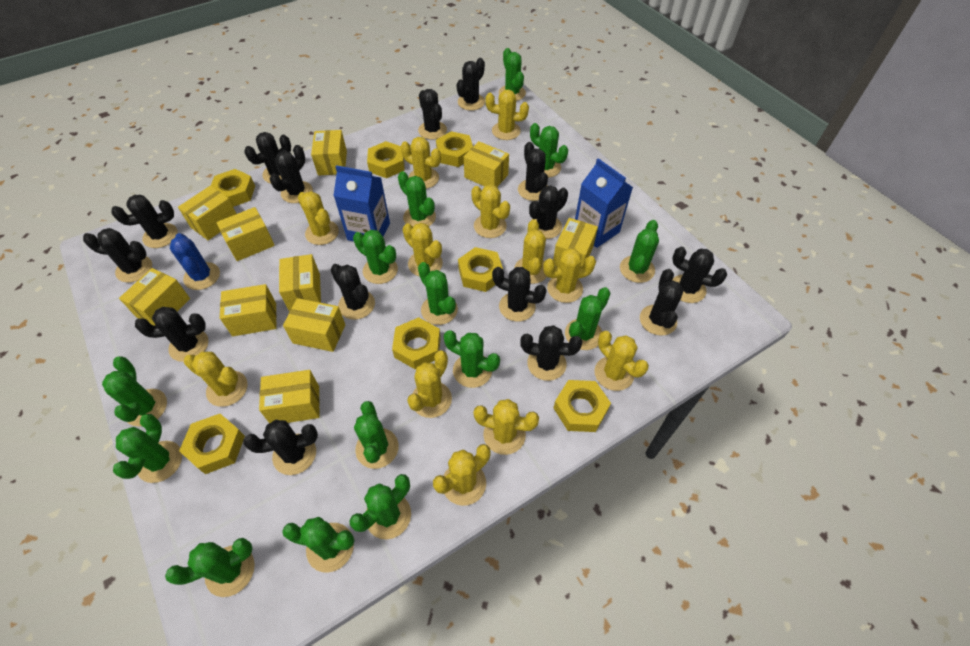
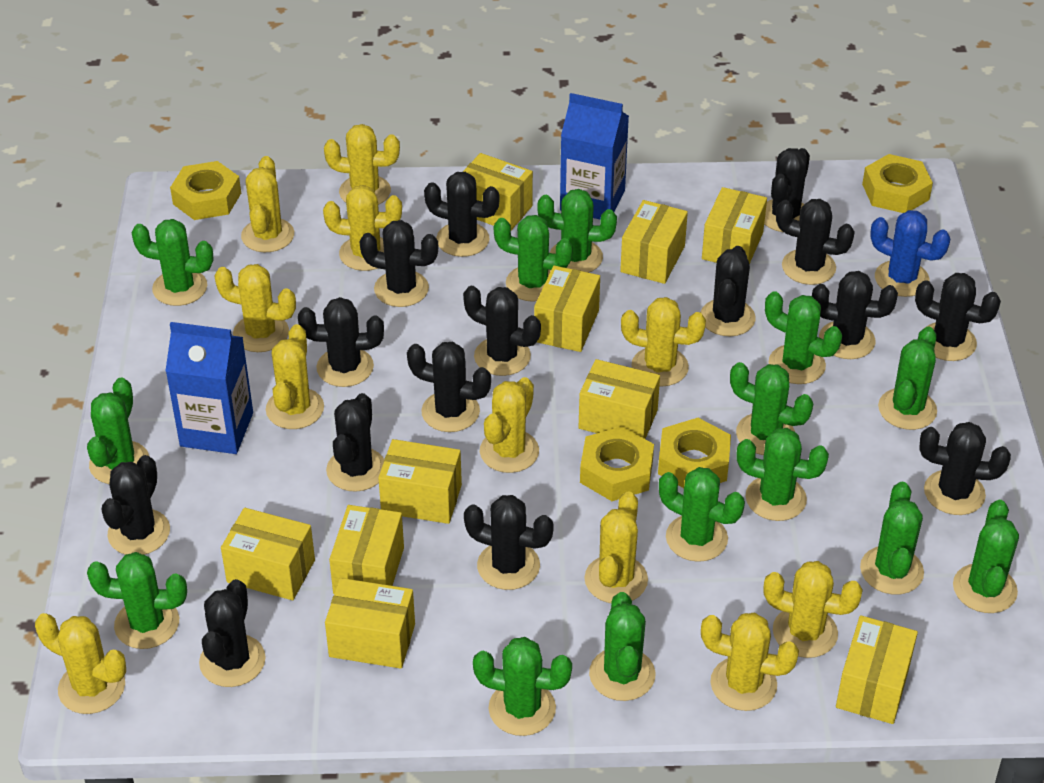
yellow cactus: 12 -> 11
yellow nut: 7 -> 4

